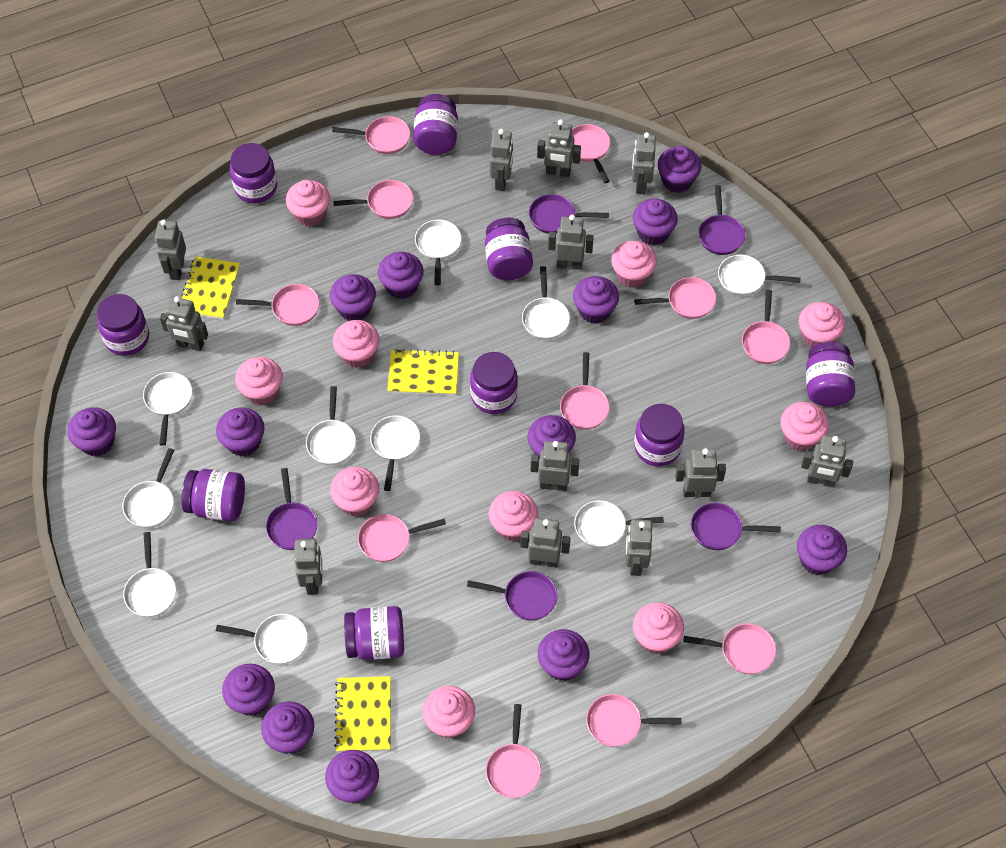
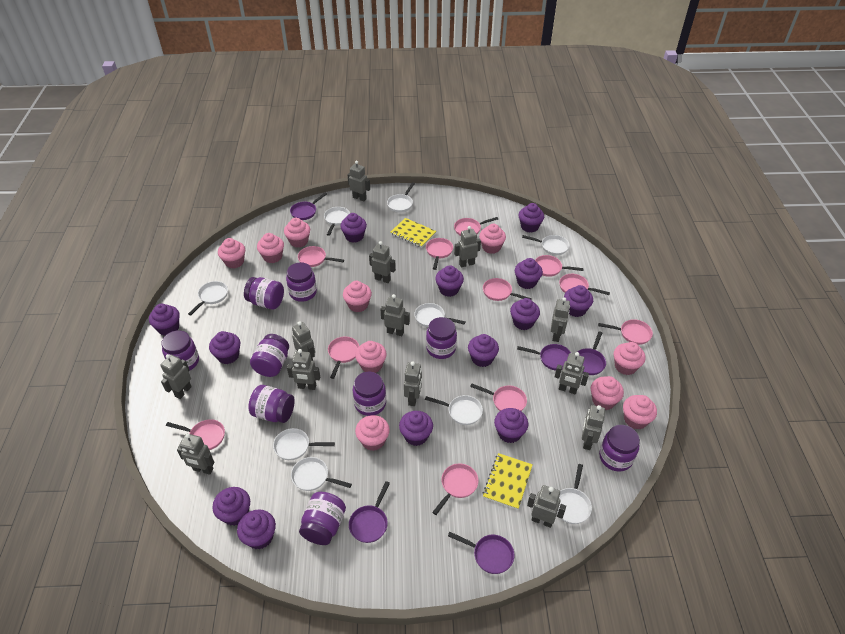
grey robot: 12 -> 13
white pan: 10 -> 9
yellow notebook: 3 -> 2

